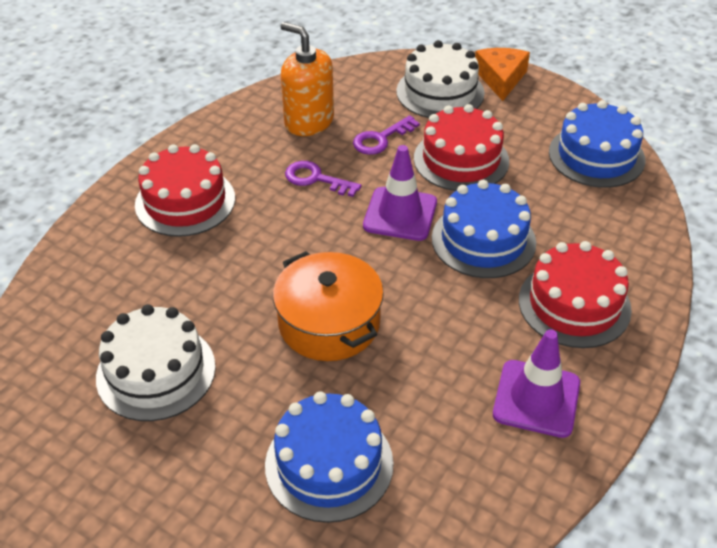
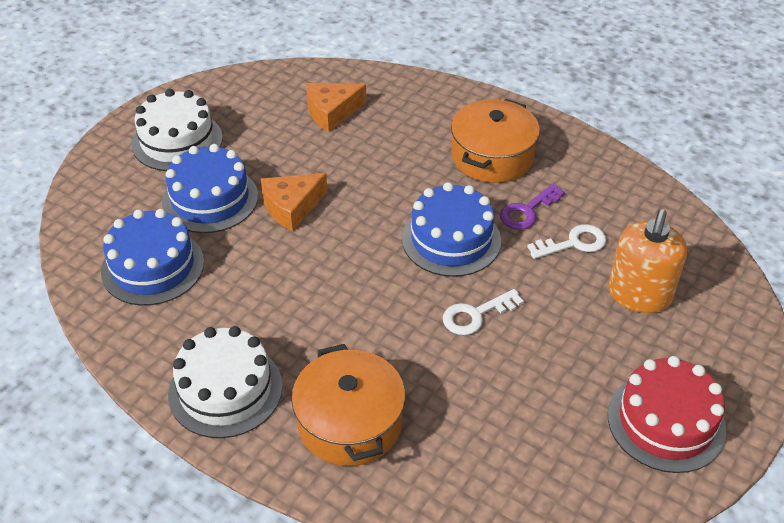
orange cheese: 1 -> 2
orange pot: 1 -> 2
purple key: 2 -> 1
purple traffic cone: 2 -> 0
red cake: 3 -> 1
white key: 0 -> 2

